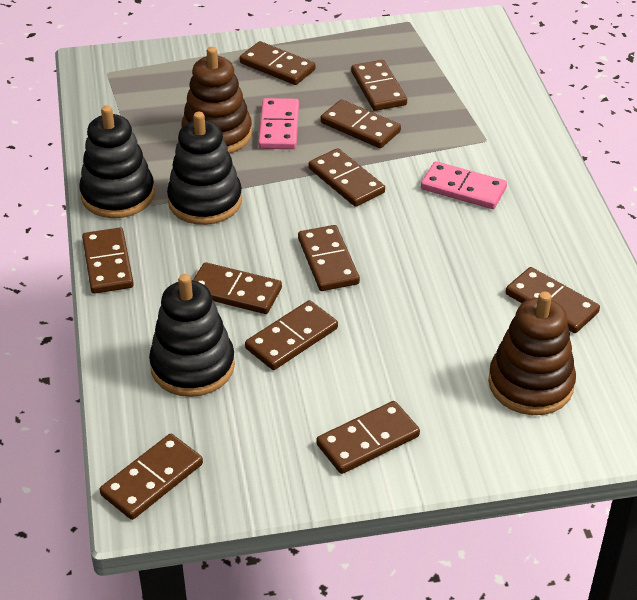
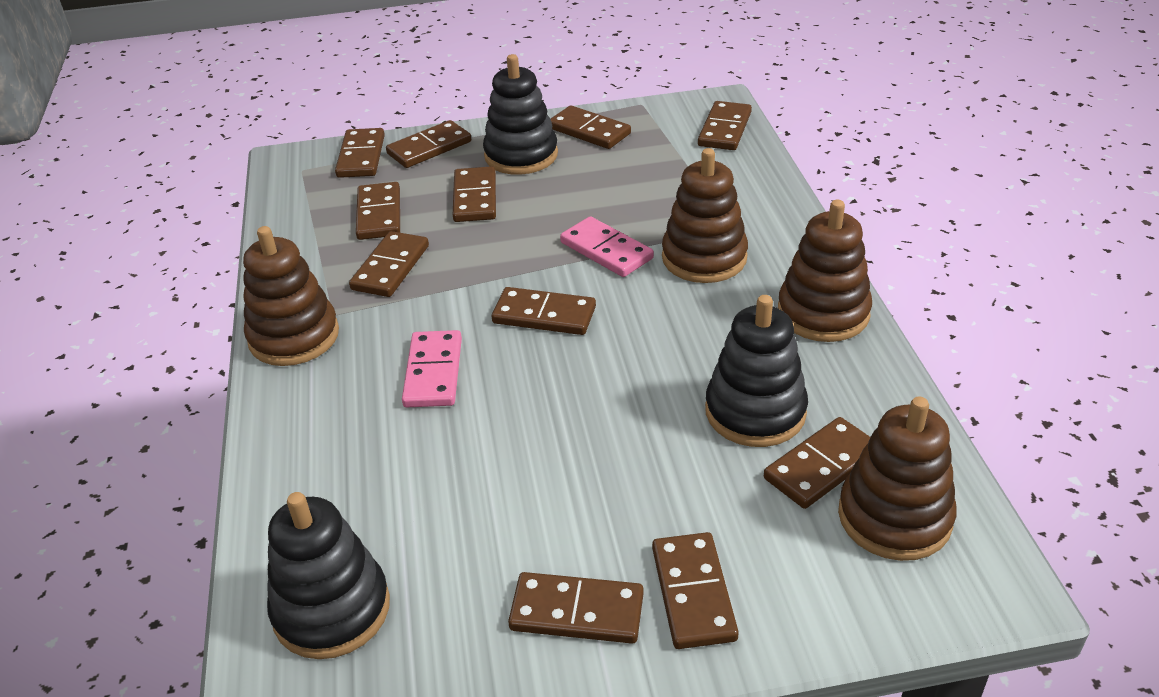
brown stacking toy: 2 -> 4

